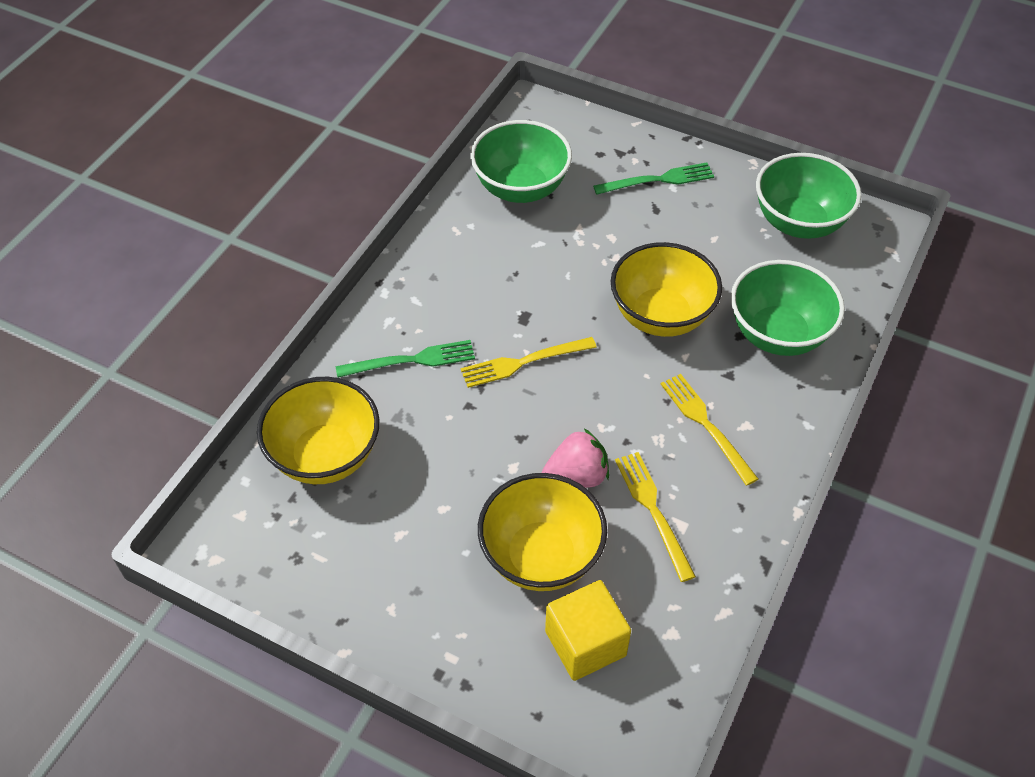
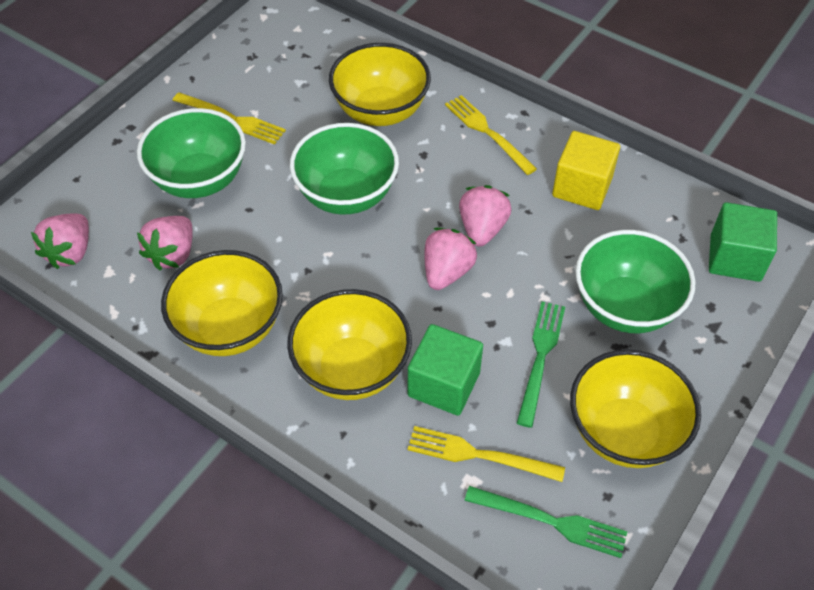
green cube: 0 -> 2
pink strawberry: 1 -> 4
yellow bowl: 3 -> 4

